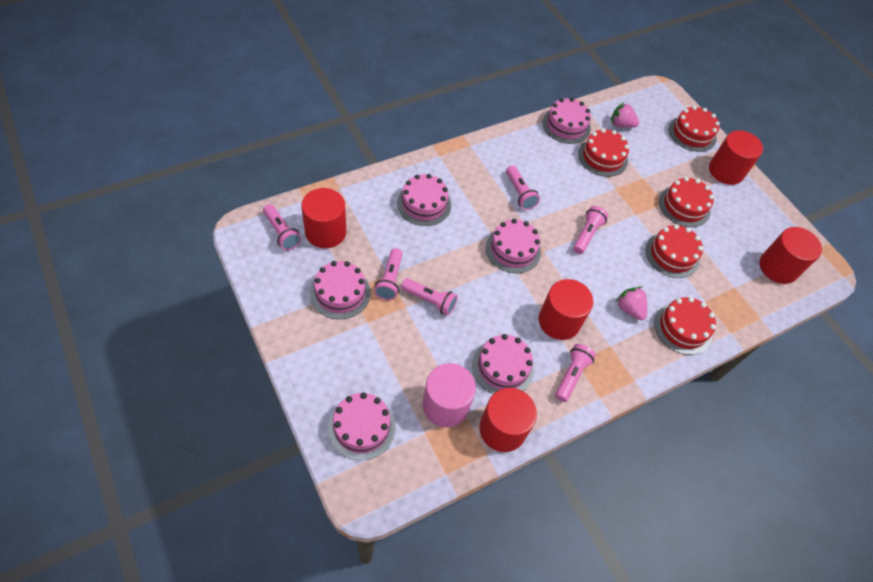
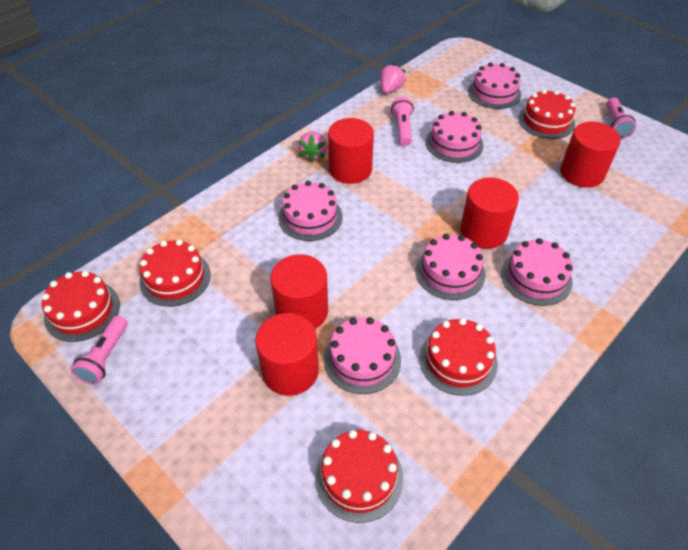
pink cylinder: 1 -> 0
pink flashlight: 6 -> 3

